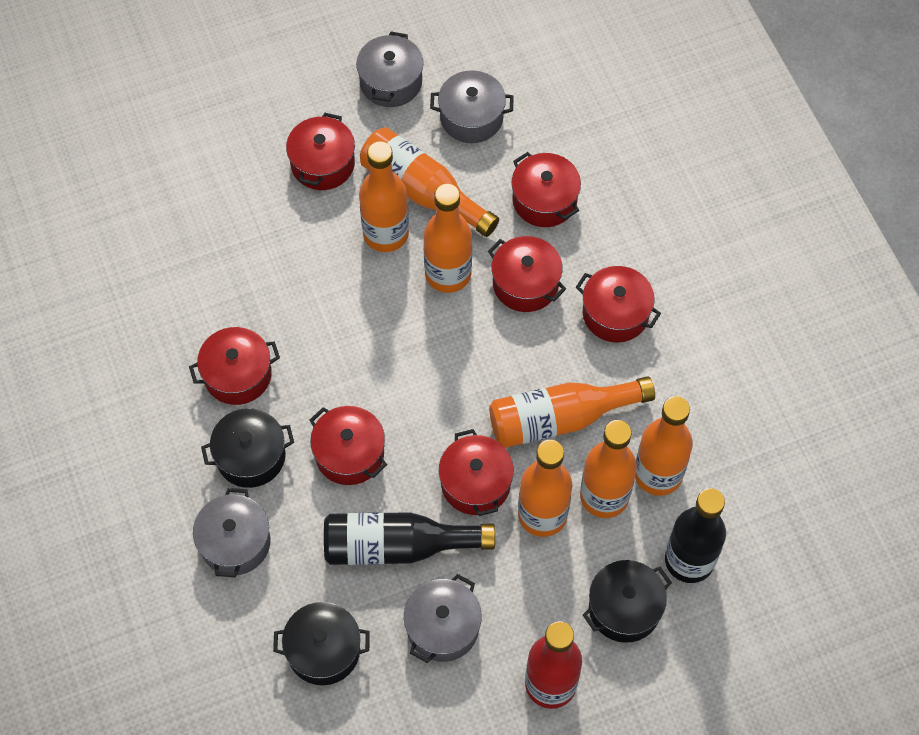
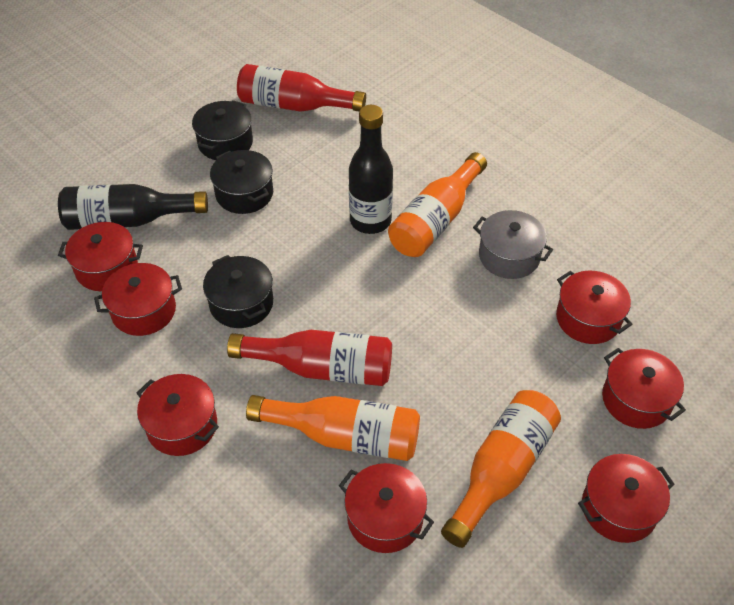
grey pot: 4 -> 1
orange bottle: 7 -> 3
red bottle: 1 -> 2

